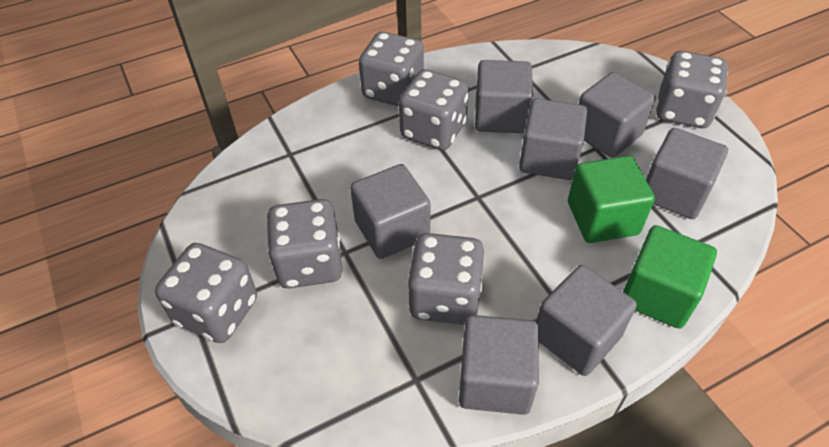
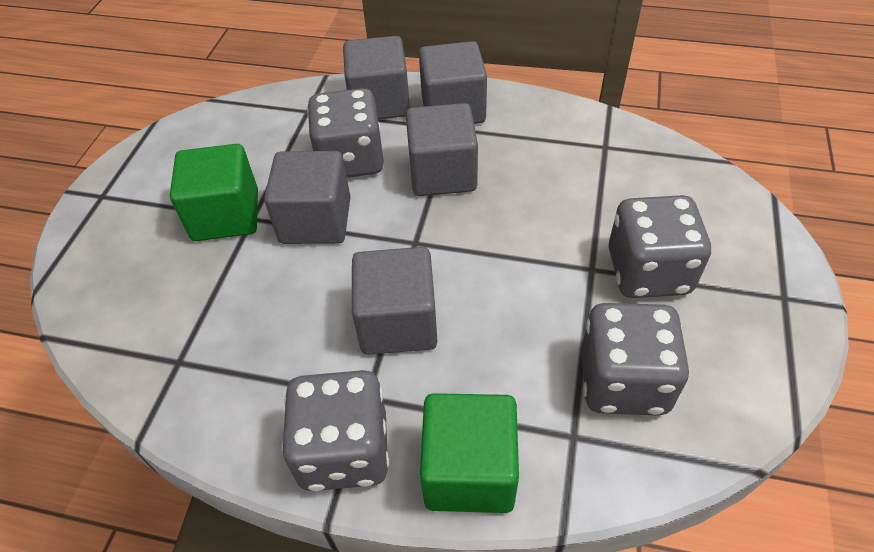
grey cube: 7 -> 5
grey dice: 6 -> 4

